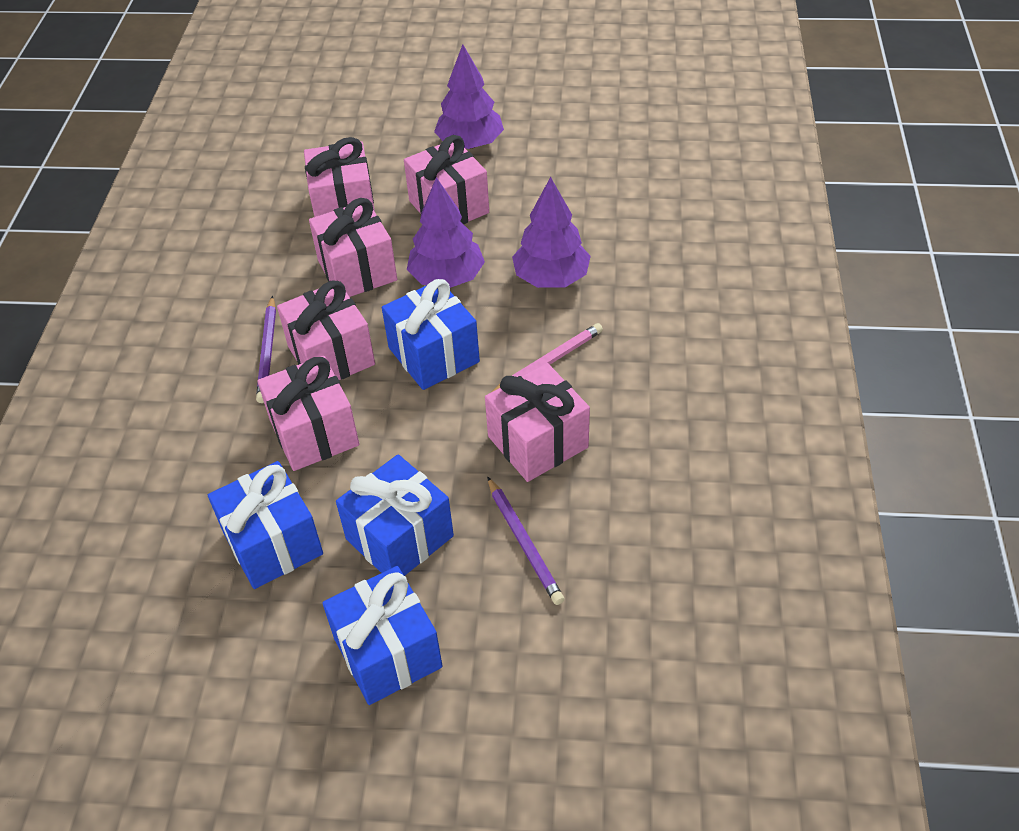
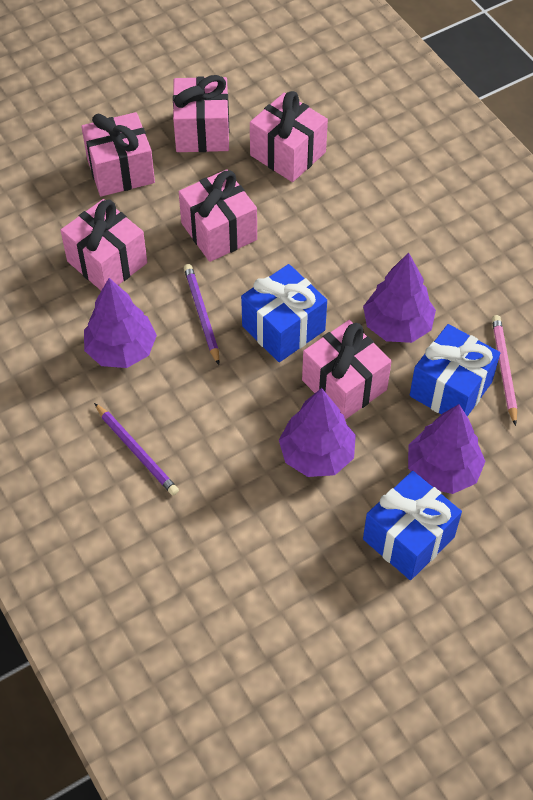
blue gift: 4 -> 3
purple tree: 3 -> 4

